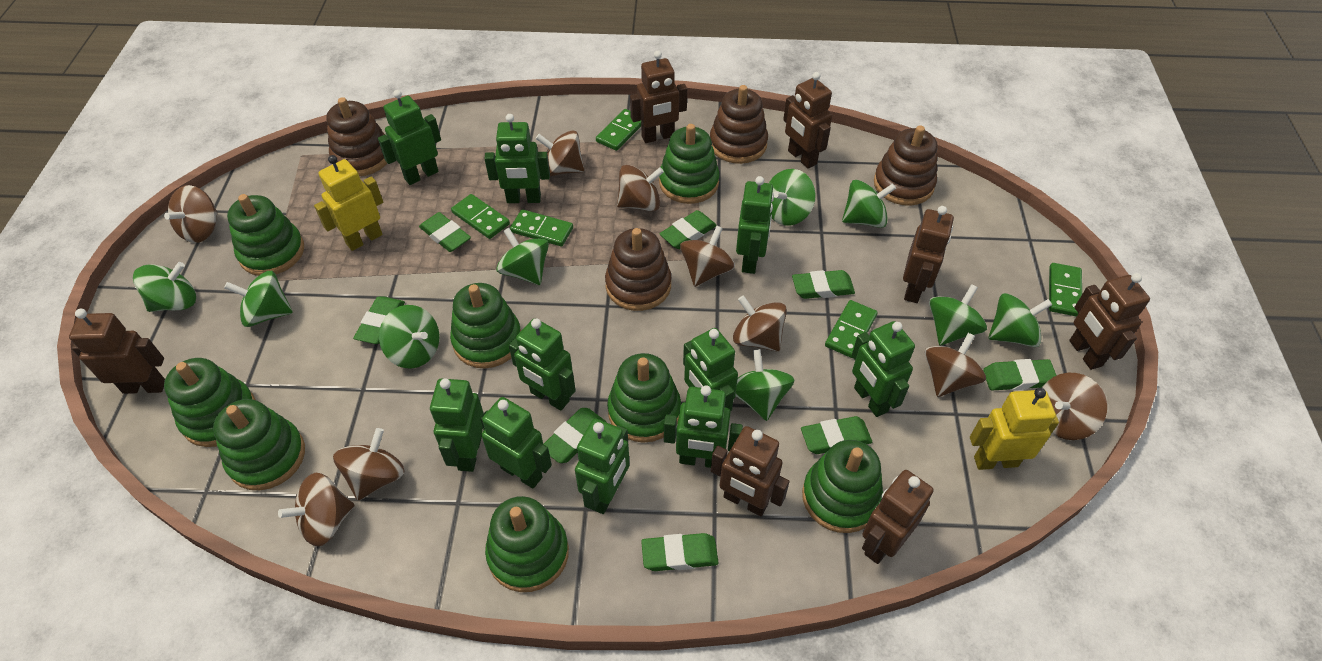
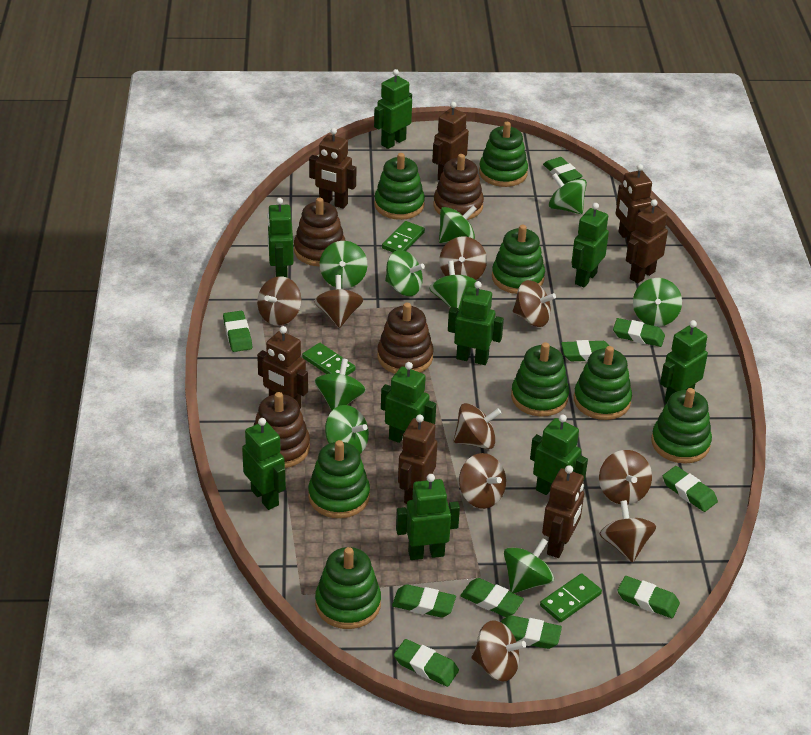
green domino: 5 -> 3
green eraser: 8 -> 10
green robot: 10 -> 9
yellow robot: 2 -> 0

